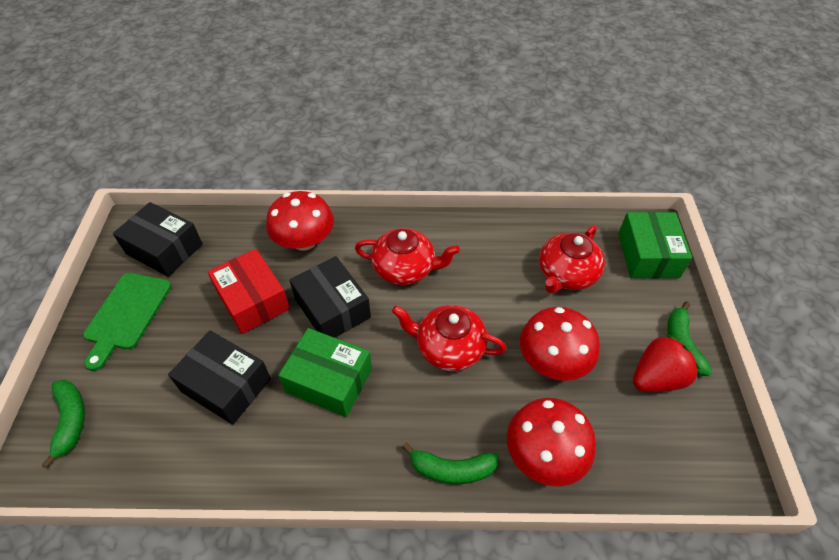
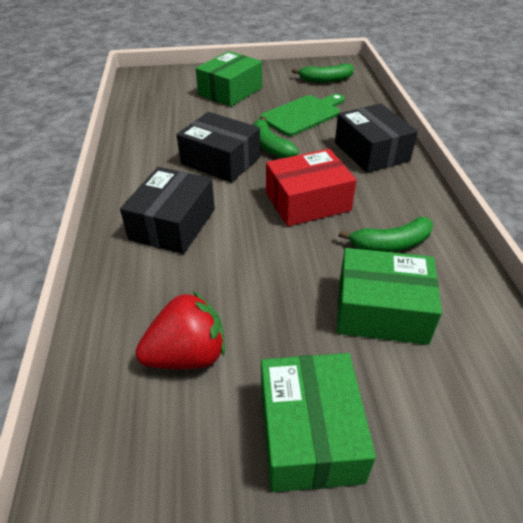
green box: 2 -> 3
red mushroom: 3 -> 0
red teapot: 3 -> 0

